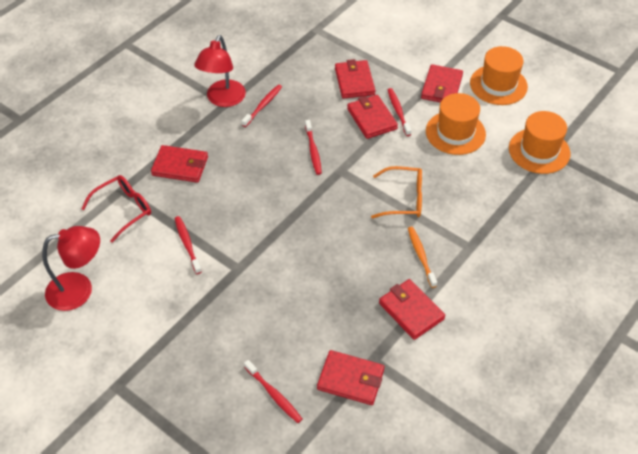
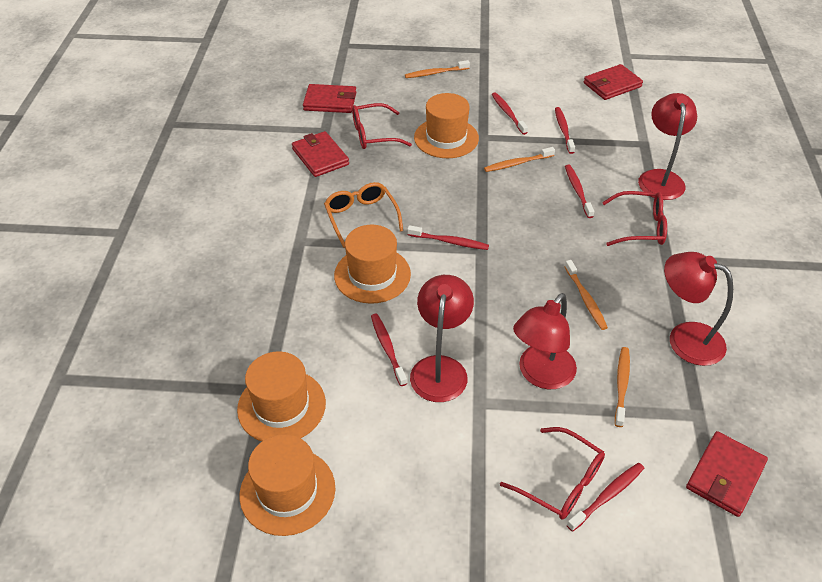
orange hat: 3 -> 4
orange toothbrush: 1 -> 4
red glasses: 1 -> 3
red lamp: 2 -> 4
red toothbrush: 5 -> 6
red wallet: 6 -> 4

